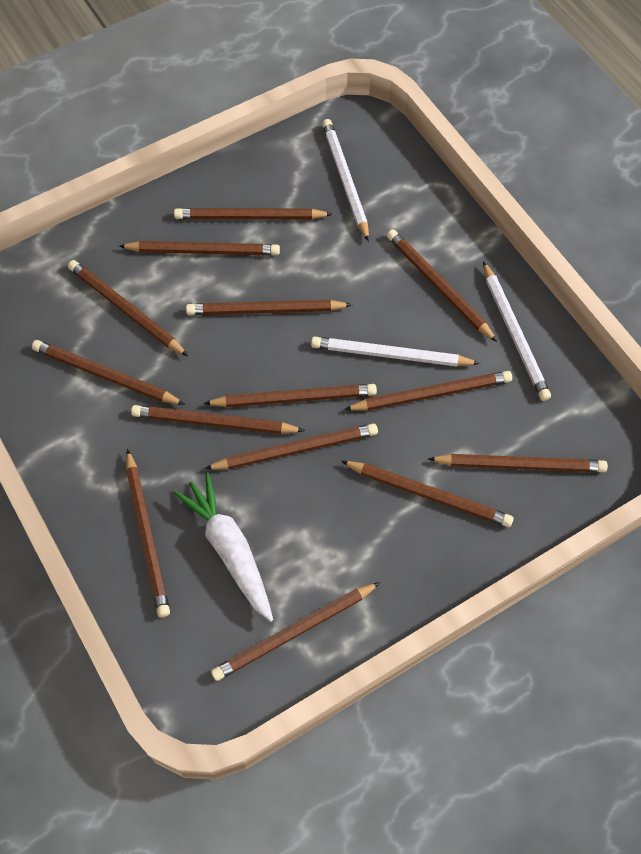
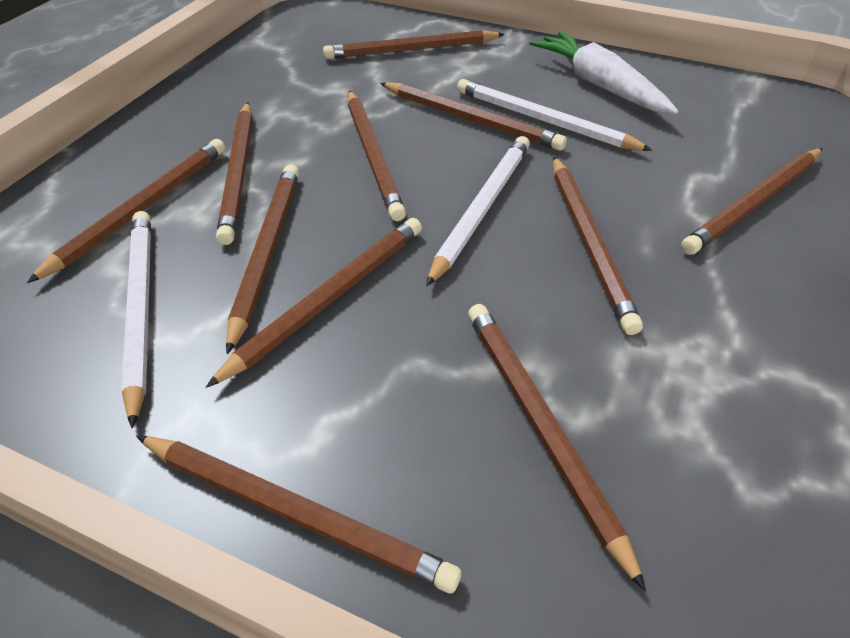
brown pencil: 14 -> 11

